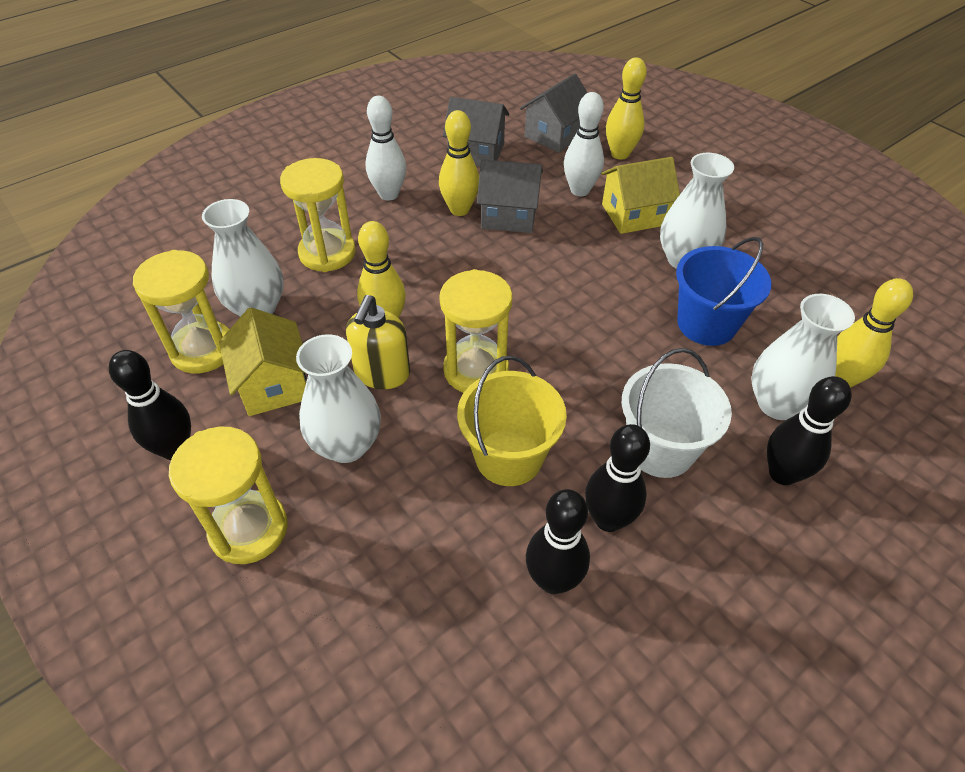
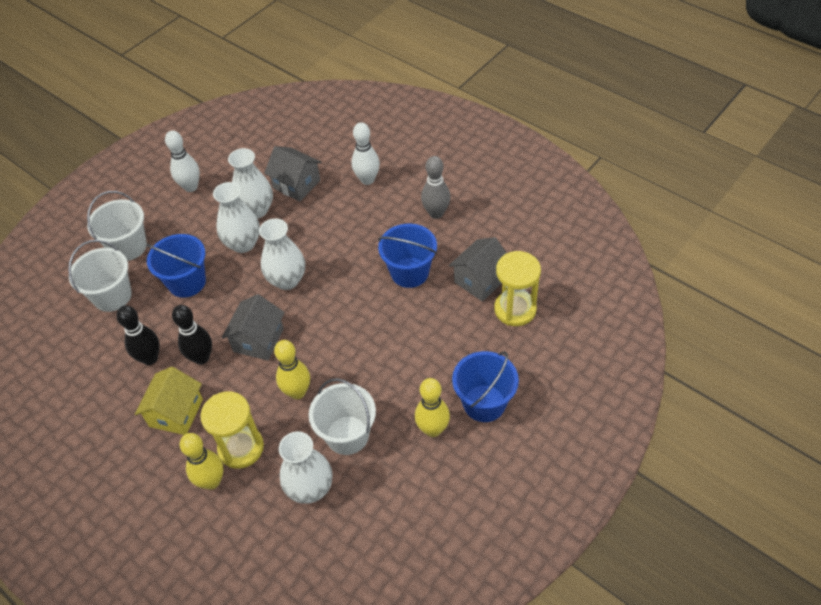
black bowling pin: 4 -> 2
blue bucket: 1 -> 3
grey bowling pin: 0 -> 1
white bucket: 1 -> 3
yellow bowling pin: 4 -> 3
yellow bucket: 1 -> 0
yellow hourglass: 4 -> 2
yellow house: 2 -> 1
yellow soap dispenser: 1 -> 0

